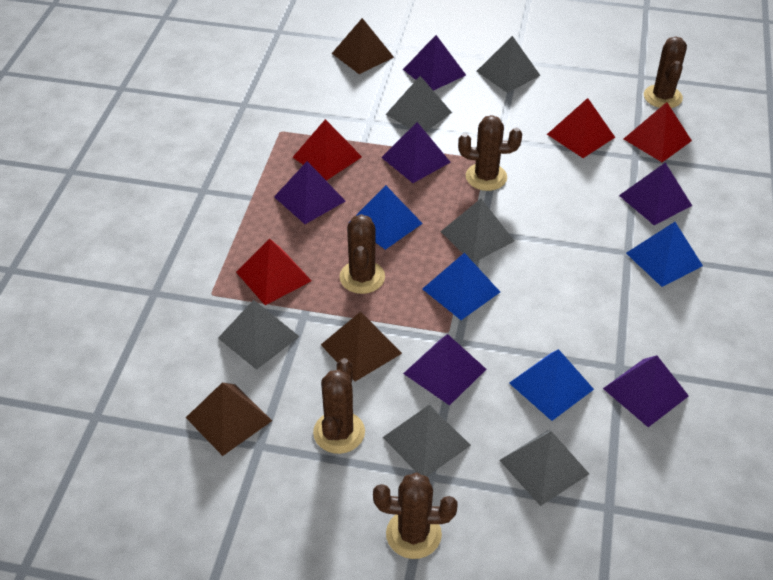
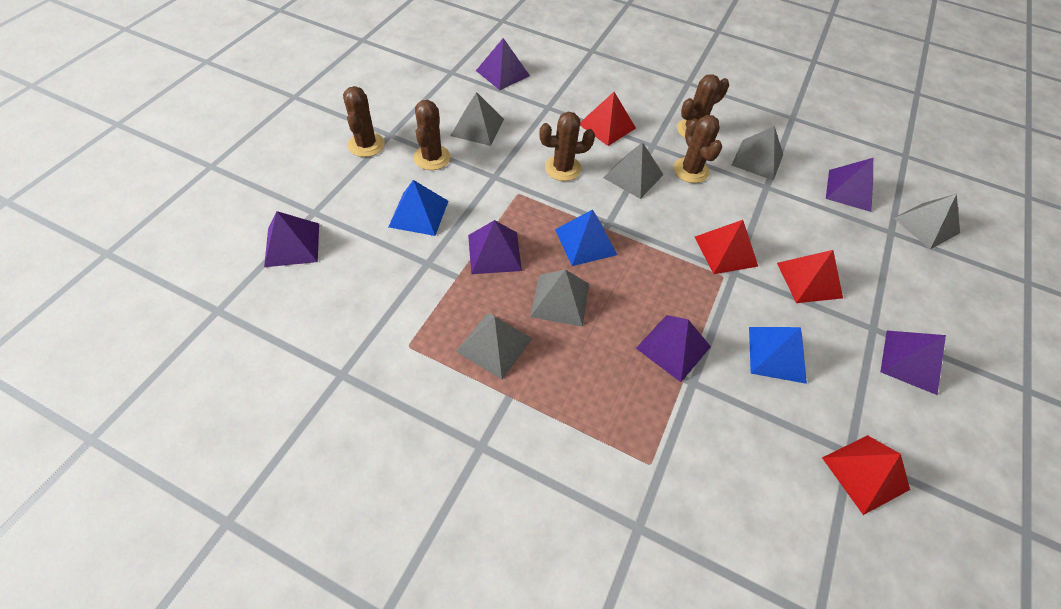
blue pyramid: 4 -> 3
brown pyramid: 3 -> 0

